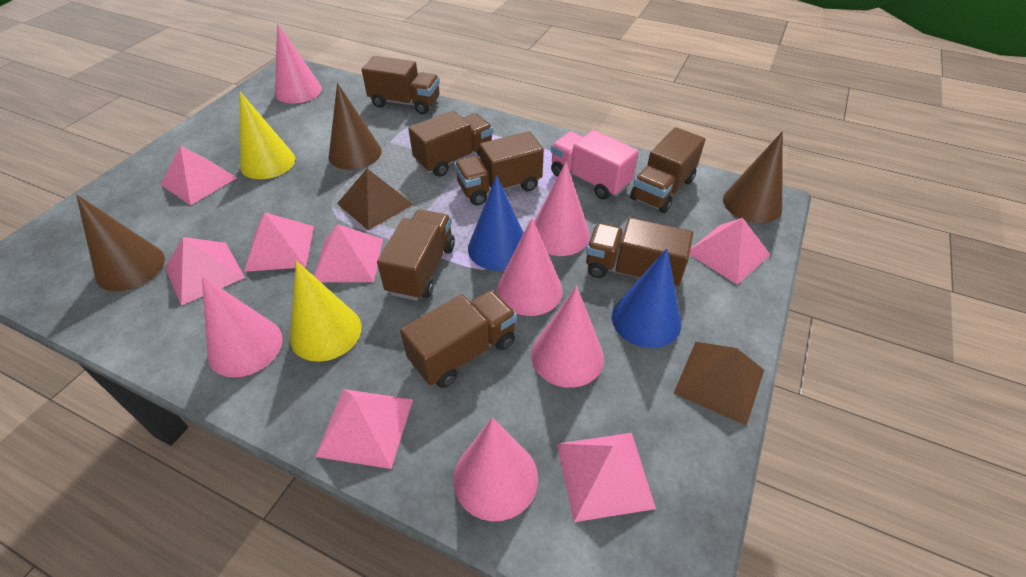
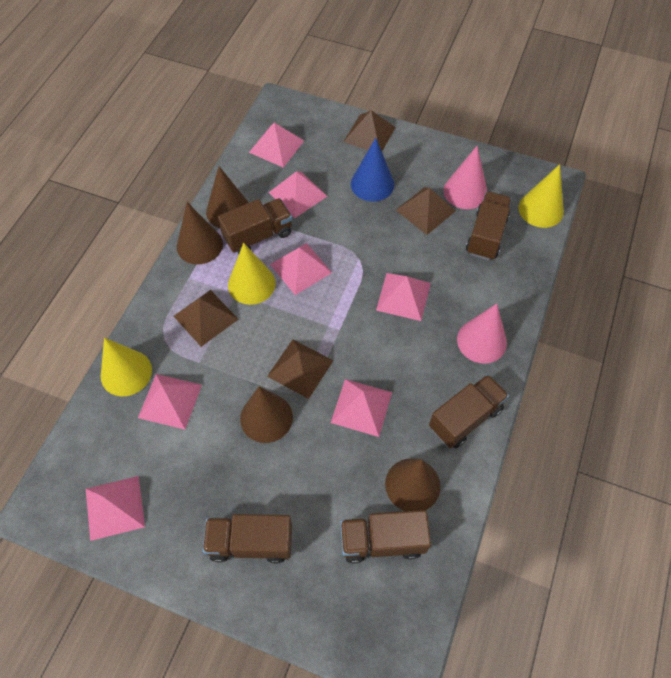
blue cone: 2 -> 1
brown cone: 3 -> 4
brown pyramid: 2 -> 4
brown truck: 7 -> 5
pink cone: 6 -> 2
pink truck: 1 -> 0
yellow cone: 2 -> 3

